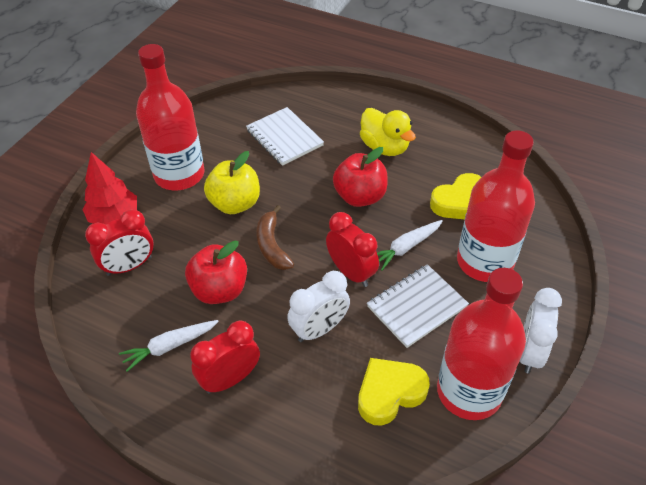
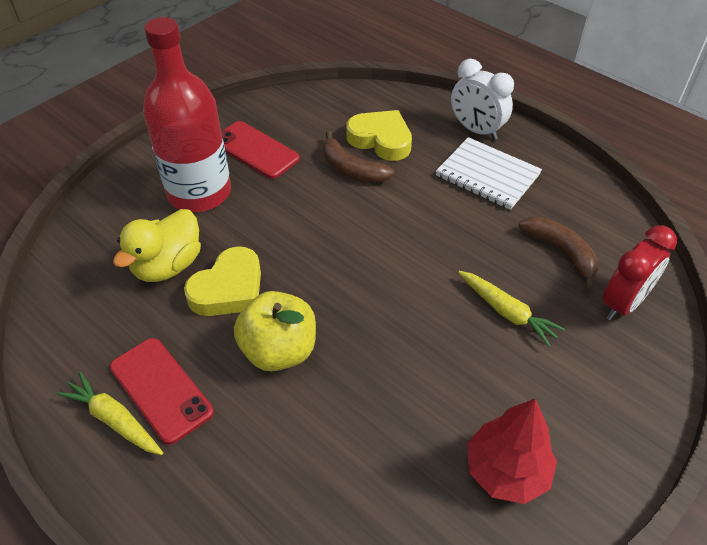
brown banana: 1 -> 2
red apple: 2 -> 0
red bottle: 3 -> 1
red clock: 3 -> 1
red phone: 0 -> 2
white carrot: 2 -> 0
white clock: 2 -> 1
white notebook: 2 -> 1
yellow carrot: 0 -> 2

